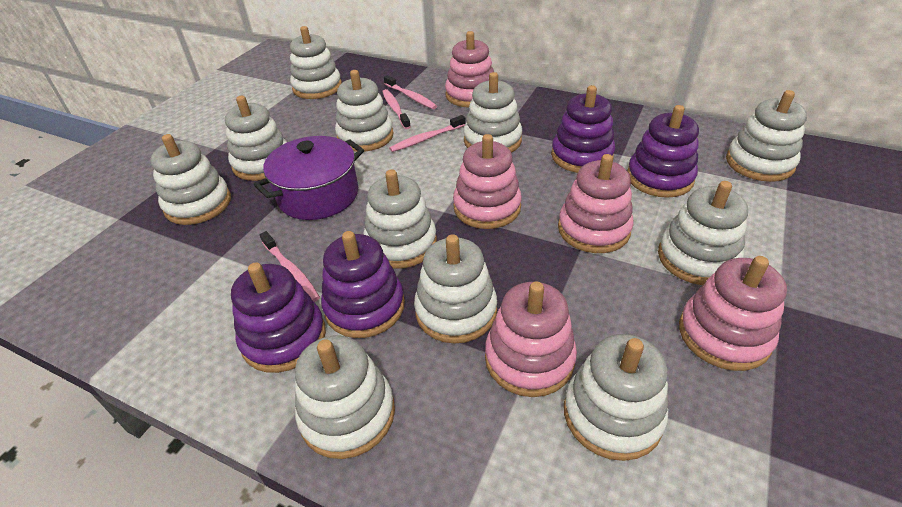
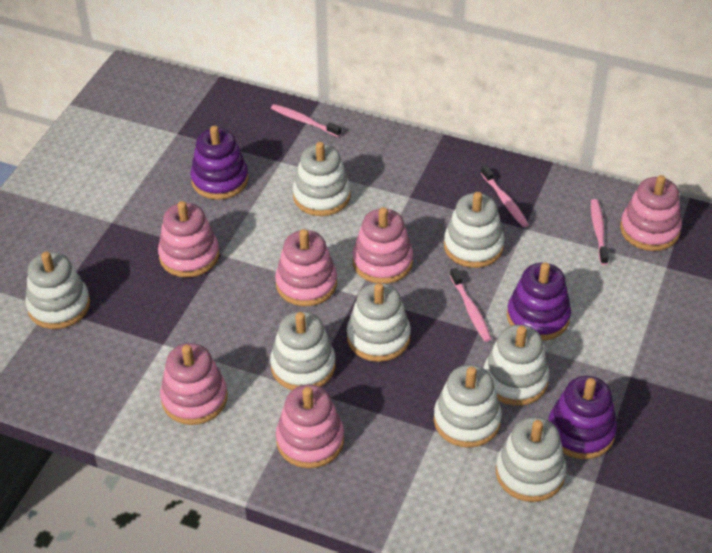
pink stacking toy: 5 -> 6
purple pot: 1 -> 0
purple stacking toy: 4 -> 3
white stacking toy: 11 -> 8

